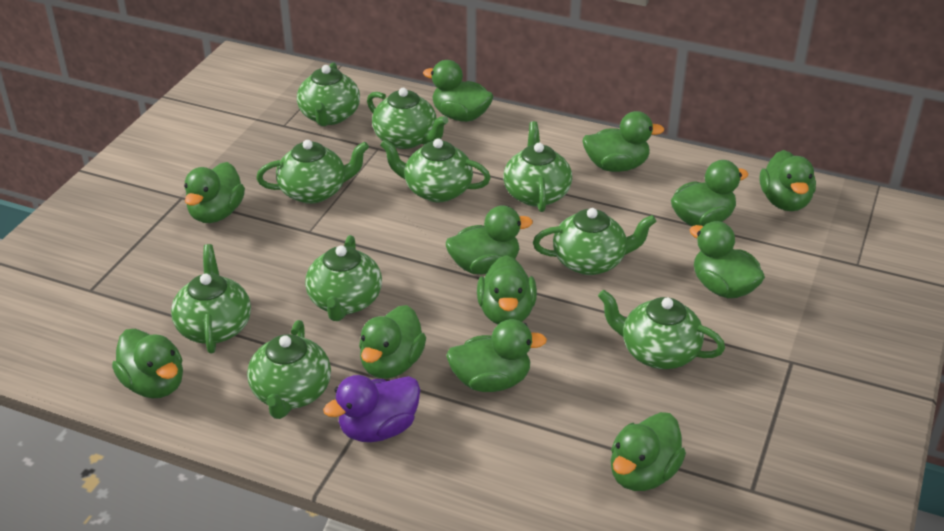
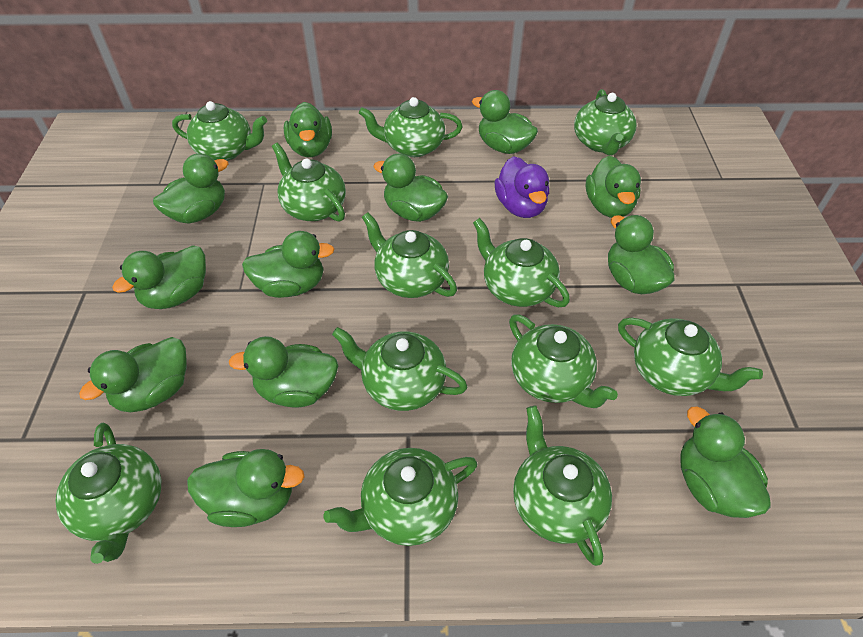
green teapot: 10 -> 12

